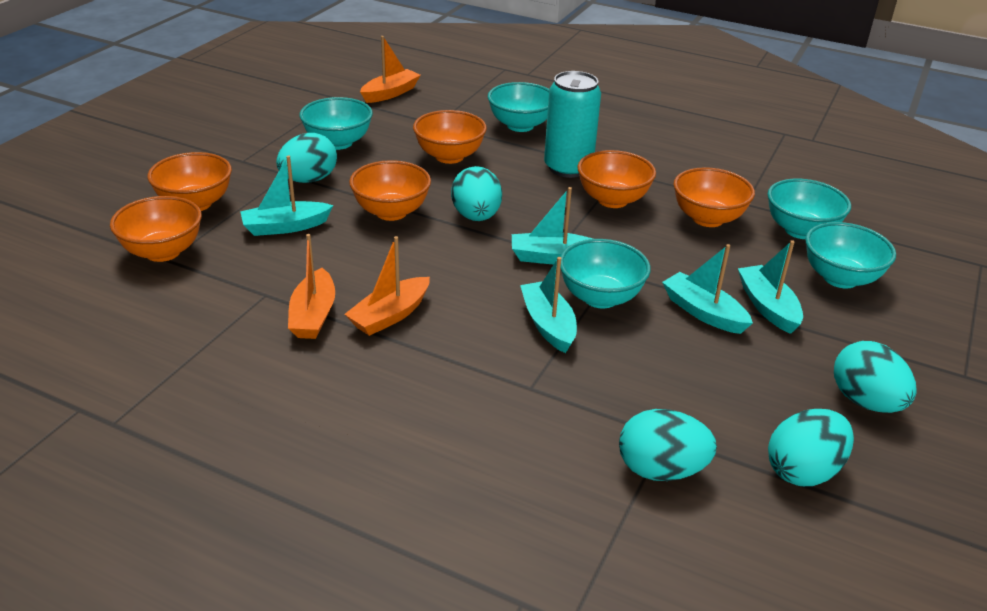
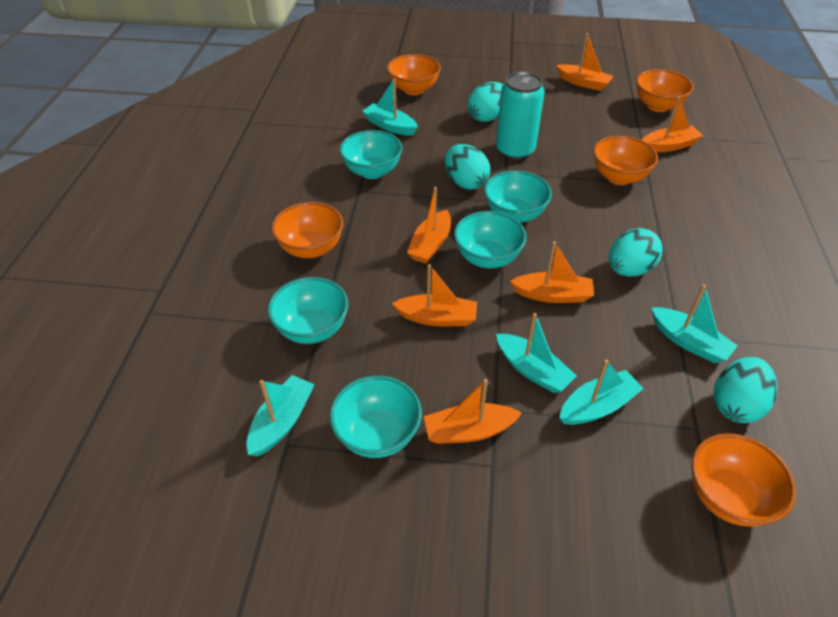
orange boat: 3 -> 6
orange bowl: 6 -> 5
turquoise egg: 5 -> 4

